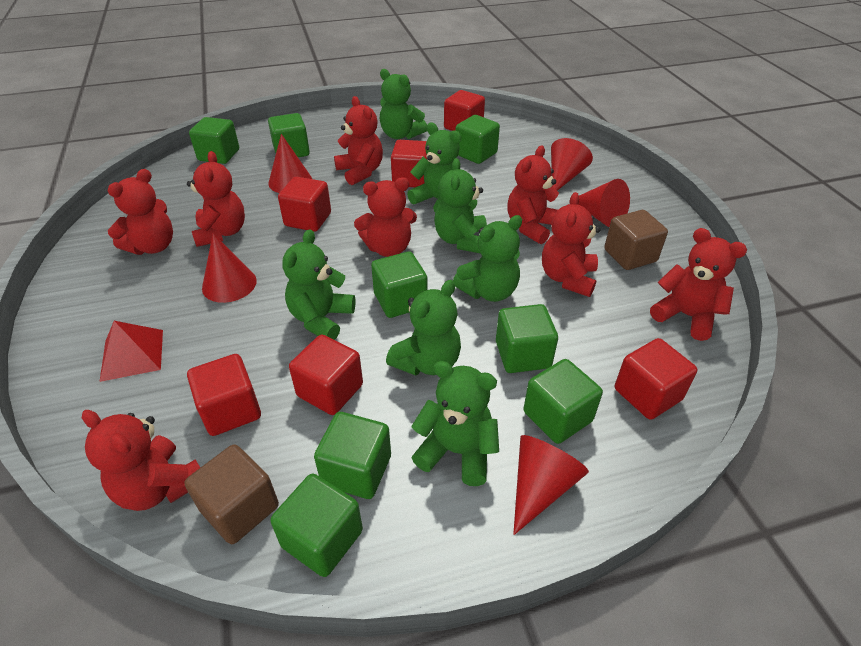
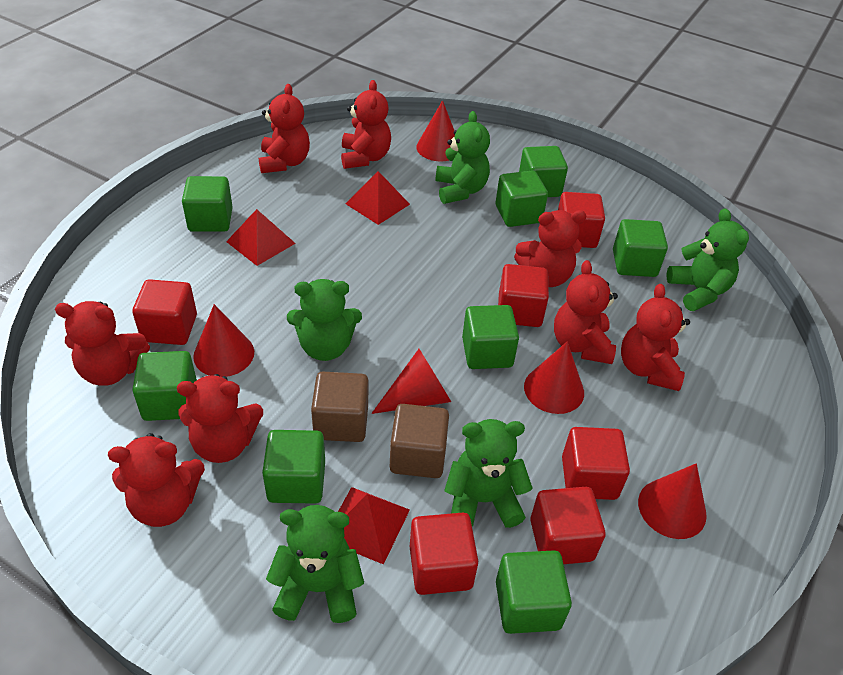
green teddy bear: 7 -> 5
red pyramid: 1 -> 3

